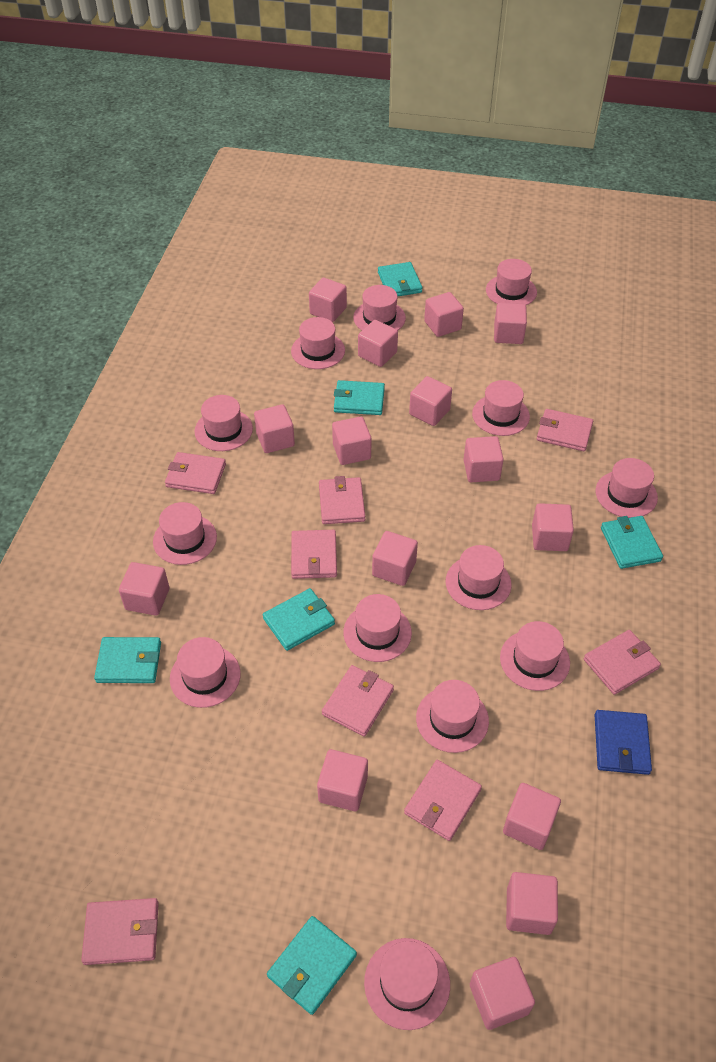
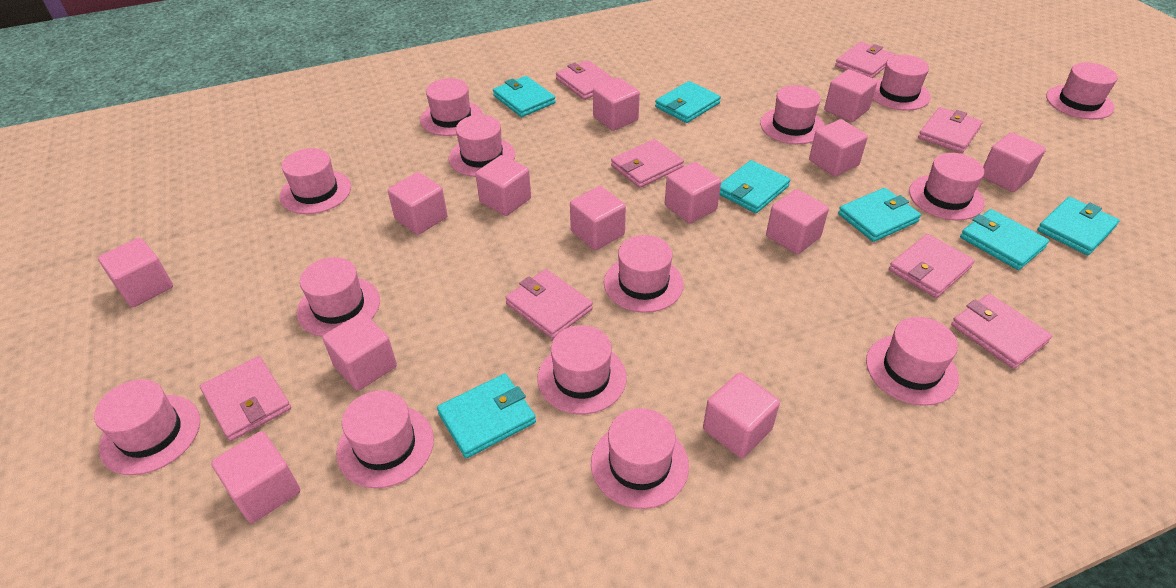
blue wallet: 1 -> 0
pink cube: 15 -> 13
pink hat: 13 -> 14
turquoise wallet: 6 -> 7

